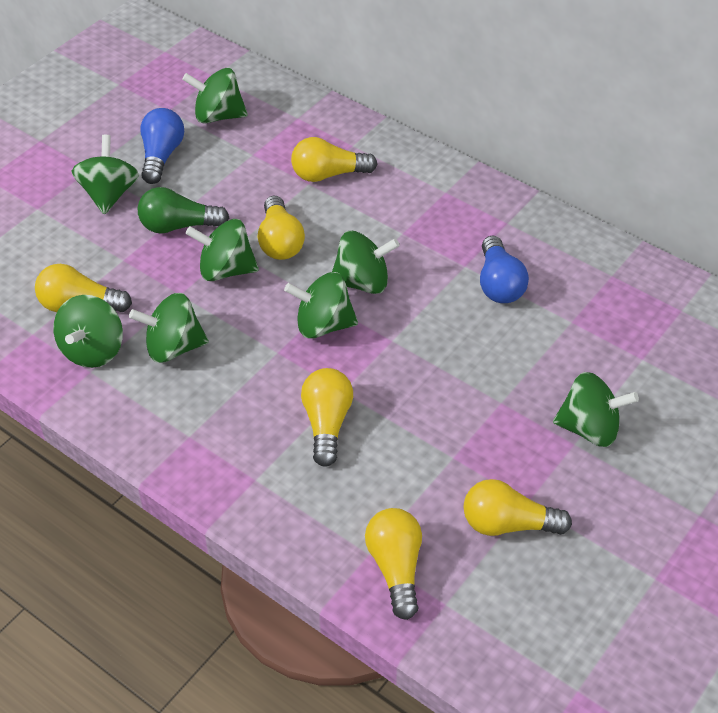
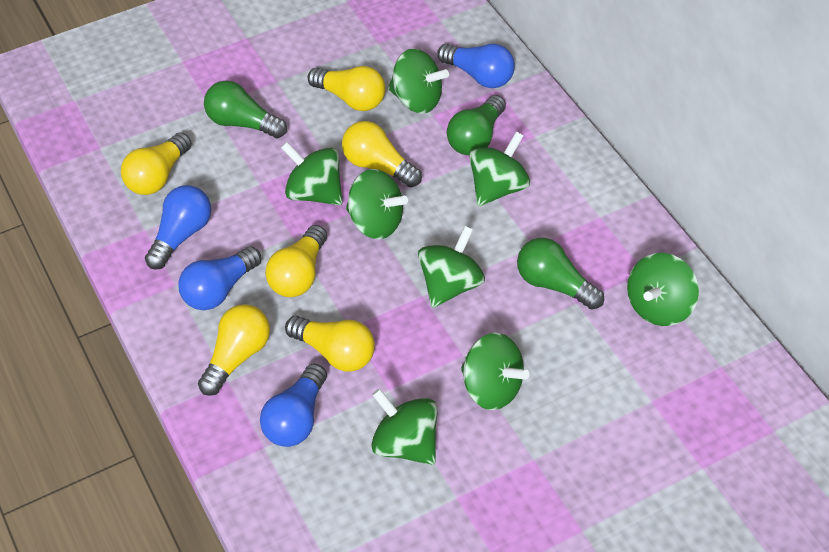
blue light bulb: 2 -> 4
green light bulb: 1 -> 3

